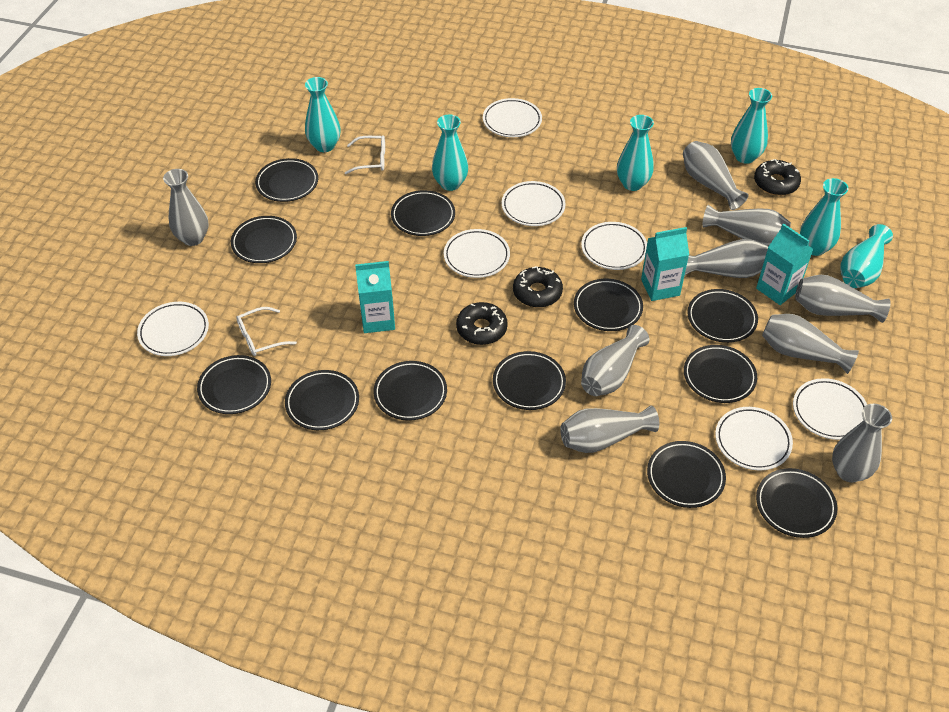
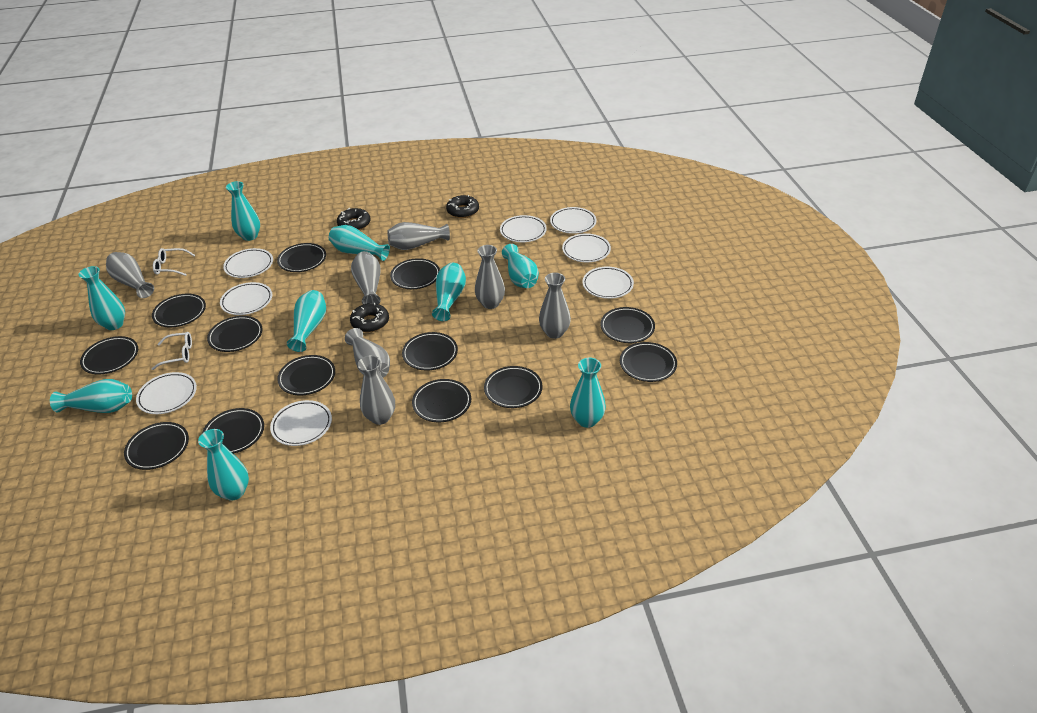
black plate: 12 -> 13
grey vase: 9 -> 7
turquoise carton: 3 -> 0
turquoise vase: 6 -> 9
white plate: 7 -> 8

